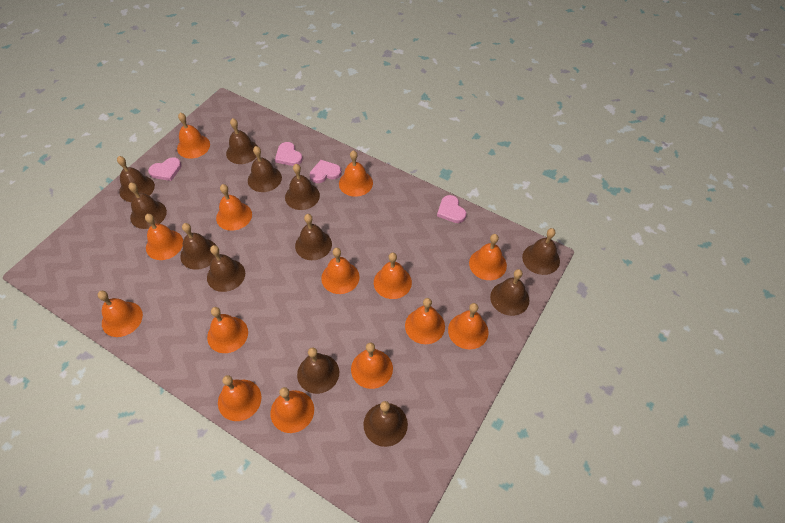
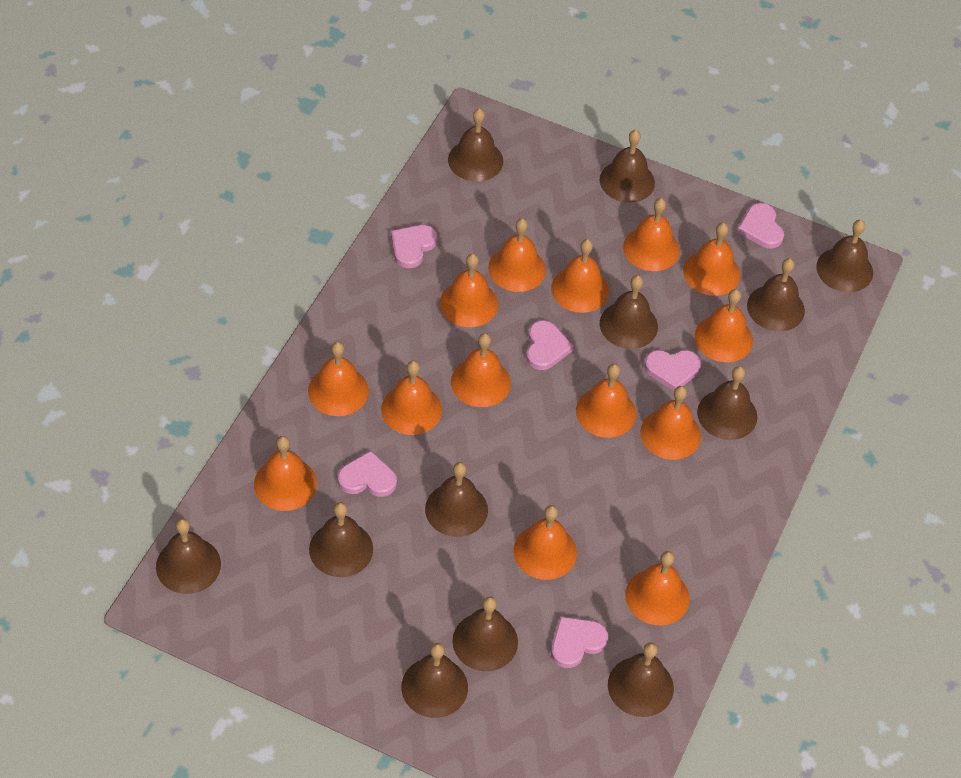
pink heart: 4 -> 6

